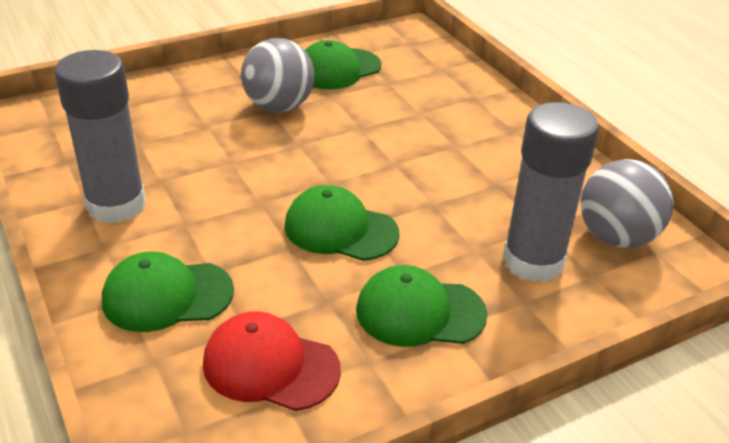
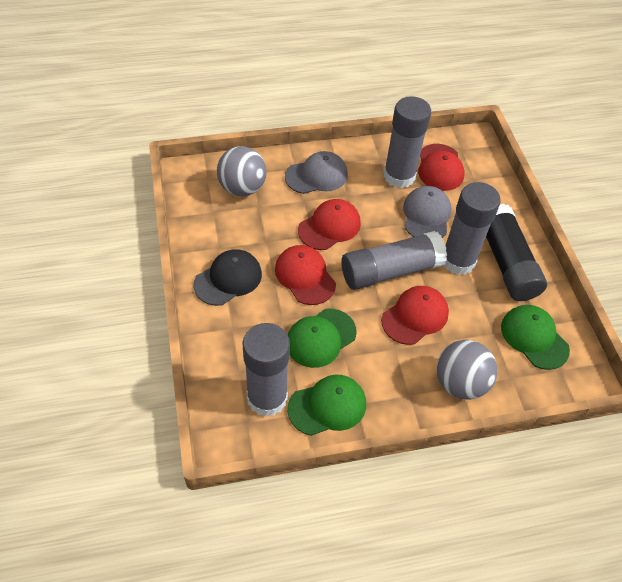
black cap: 0 -> 1
black glue stick: 0 -> 1
green cap: 4 -> 3
grey cap: 0 -> 2
grey glue stick: 2 -> 4
red cap: 1 -> 4

